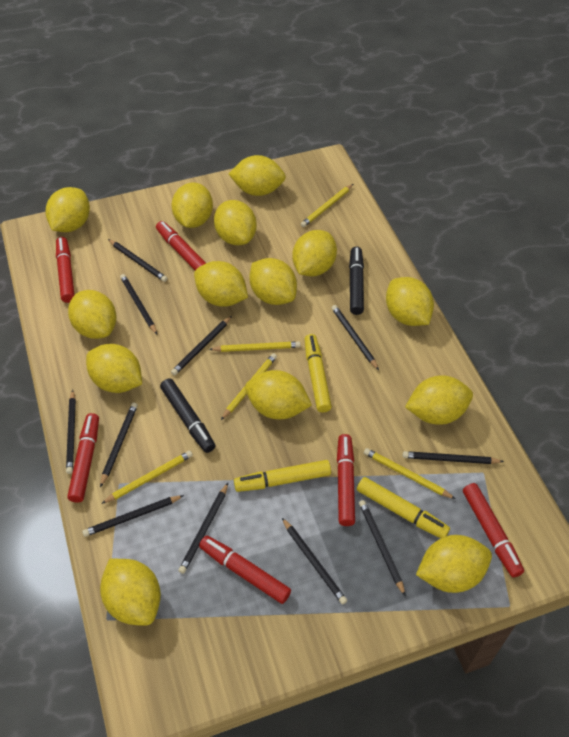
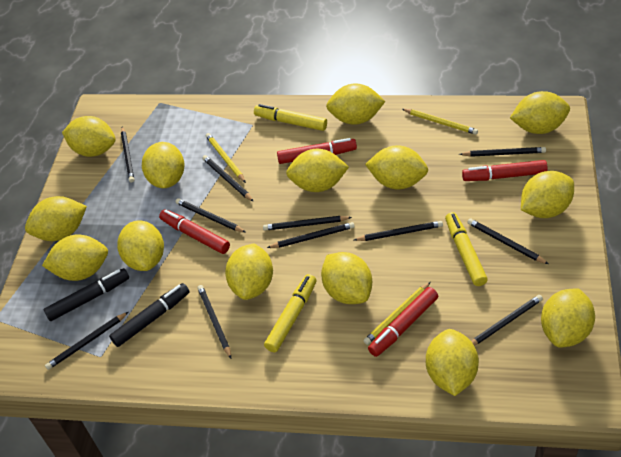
red marker: 6 -> 4
yellow pencil: 5 -> 3

